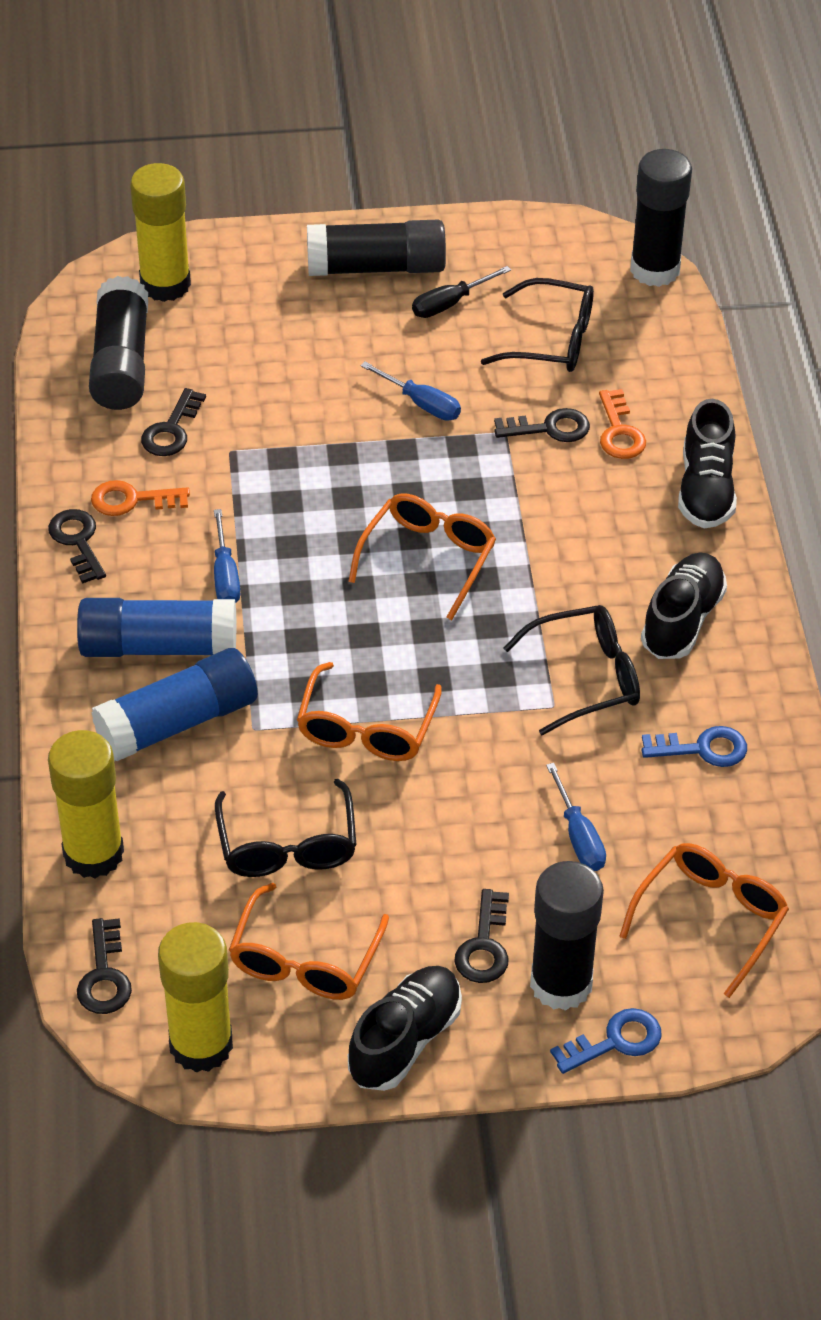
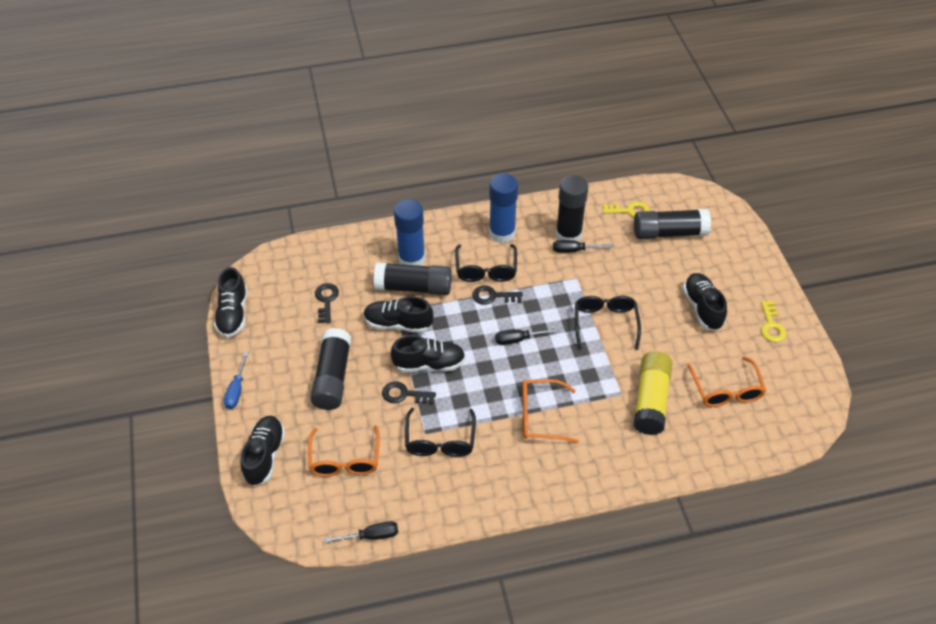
black key: 5 -> 3
black screwdriver: 1 -> 3
black shoe: 3 -> 5
blue key: 2 -> 0
blue screwdriver: 3 -> 1
orange glasses: 4 -> 3
orange key: 2 -> 0
yellow glue stick: 3 -> 1
yellow key: 0 -> 2

